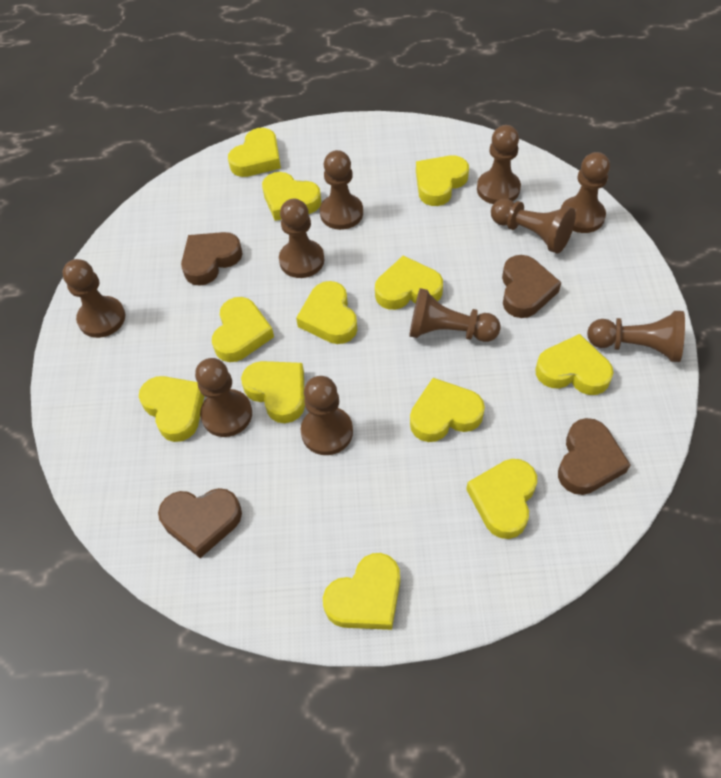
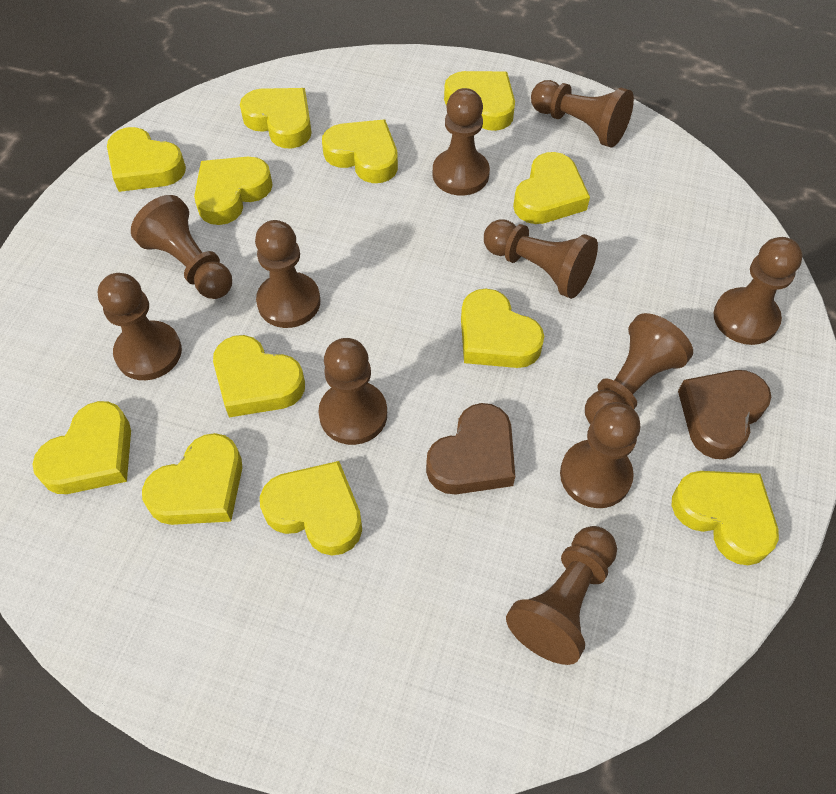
brown heart: 4 -> 2
brown pawn: 10 -> 11

